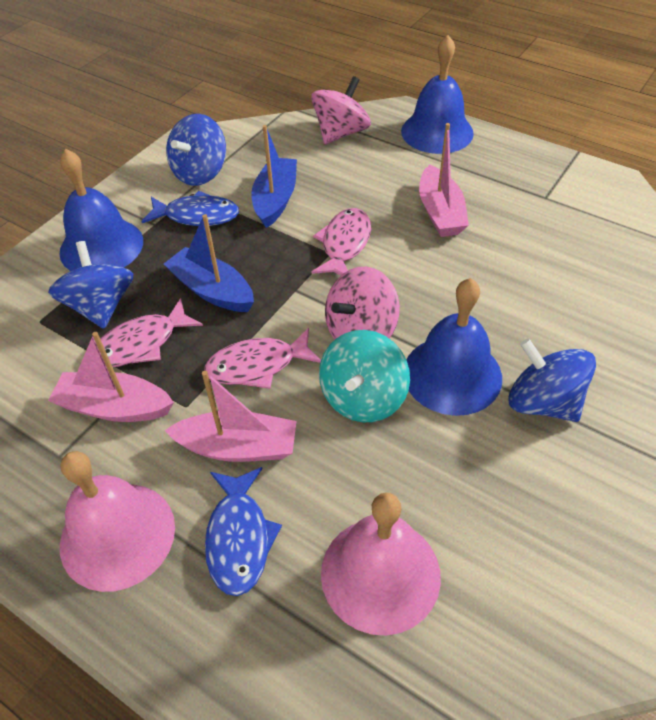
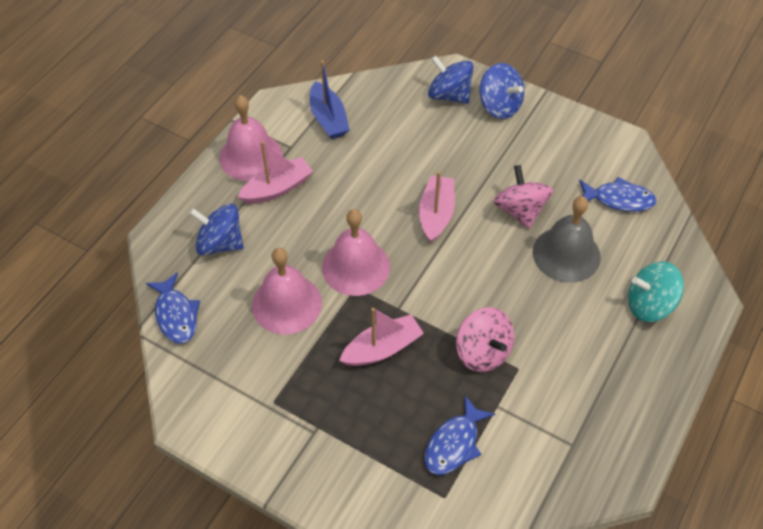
blue bell: 3 -> 0
blue boat: 2 -> 1
blue fish: 2 -> 3
grey bell: 0 -> 1
pink bell: 2 -> 3
pink fish: 3 -> 0

